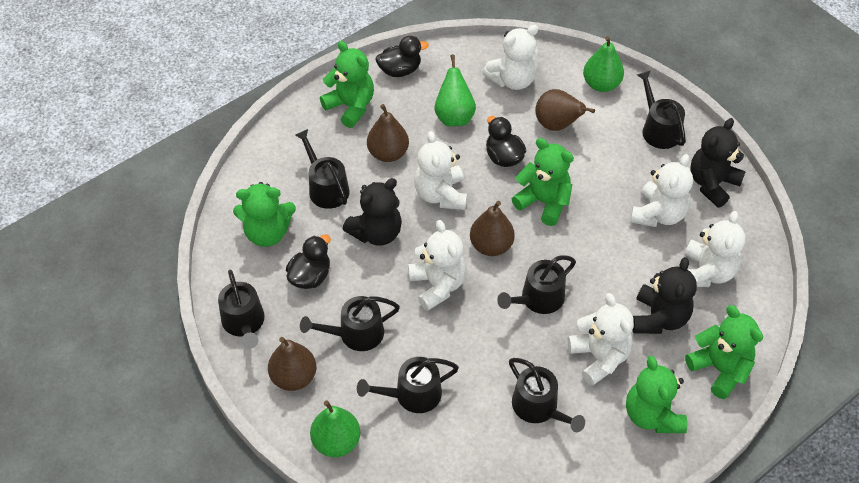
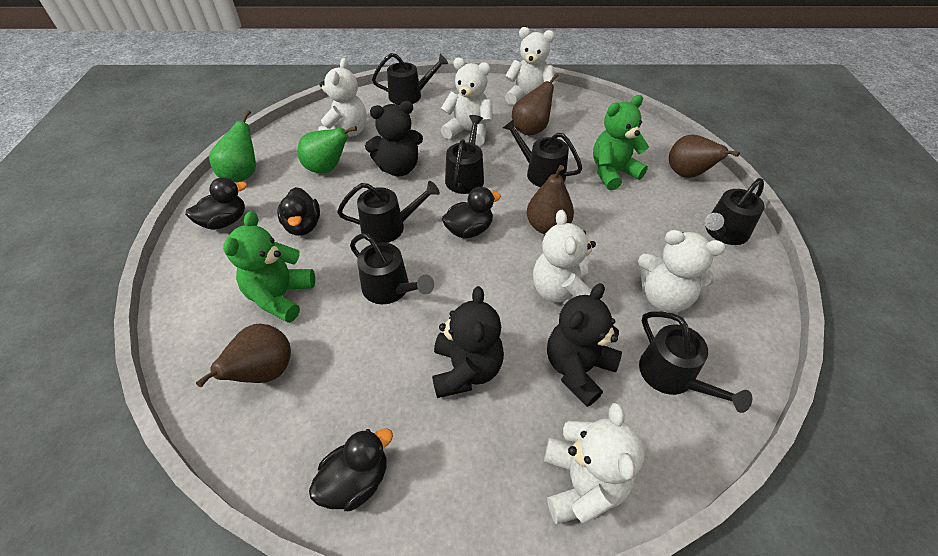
black duck: 3 -> 4
green pear: 3 -> 2
green teddy bear: 5 -> 2

